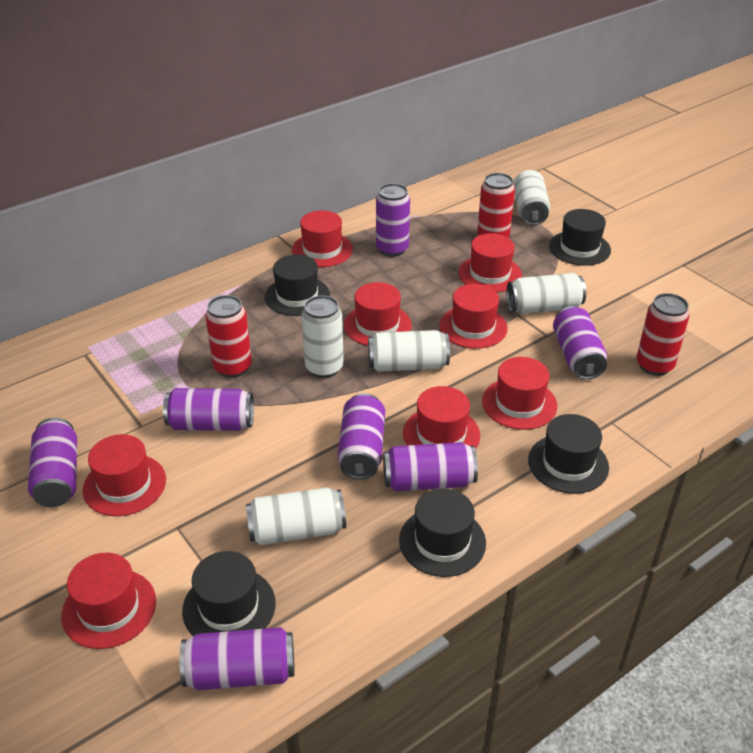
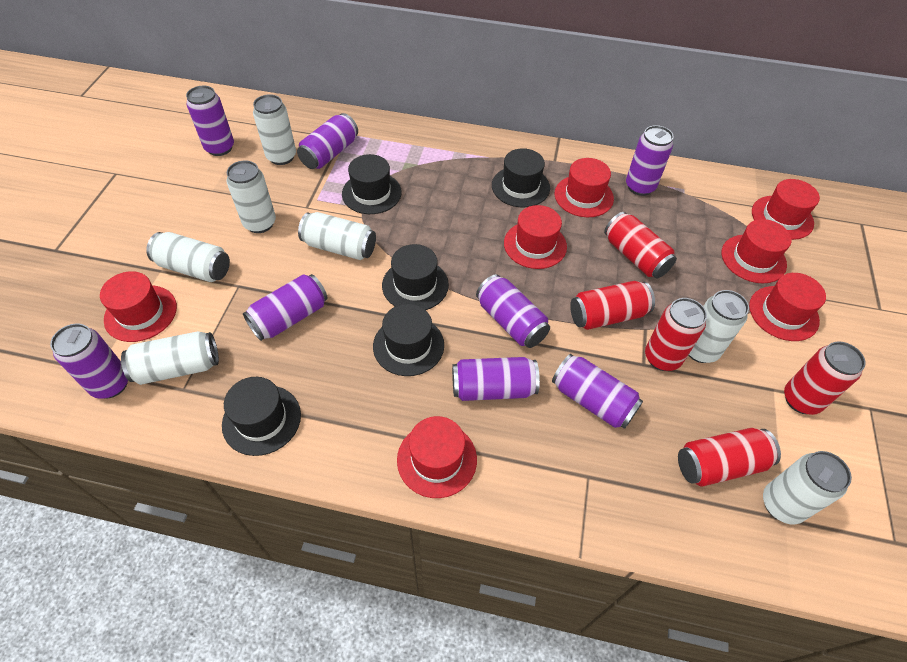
purple can: 7 -> 8
red can: 3 -> 5
red hat: 8 -> 7
white can: 5 -> 7

